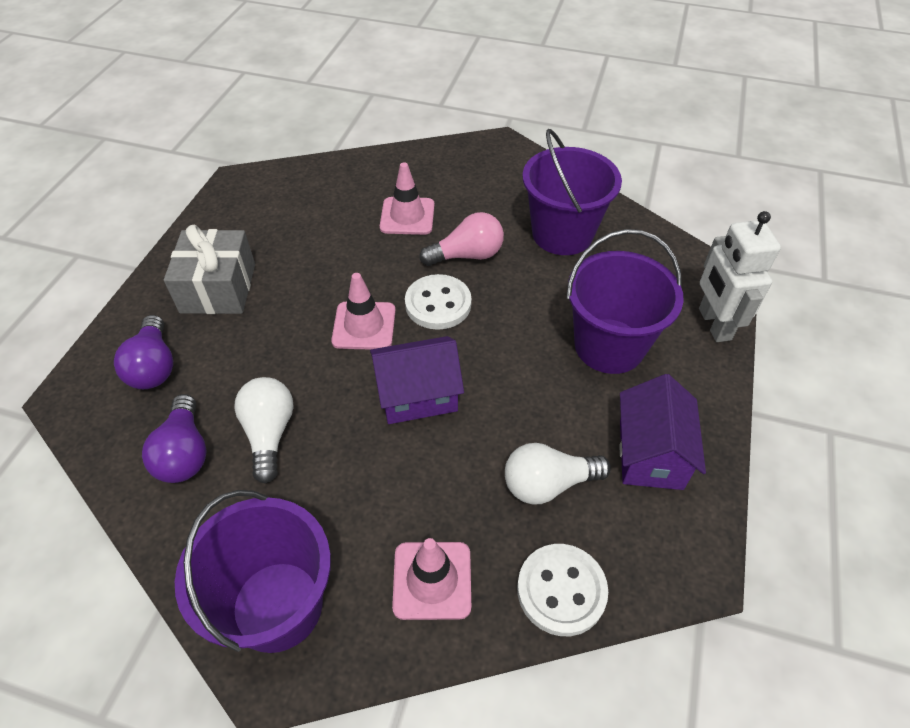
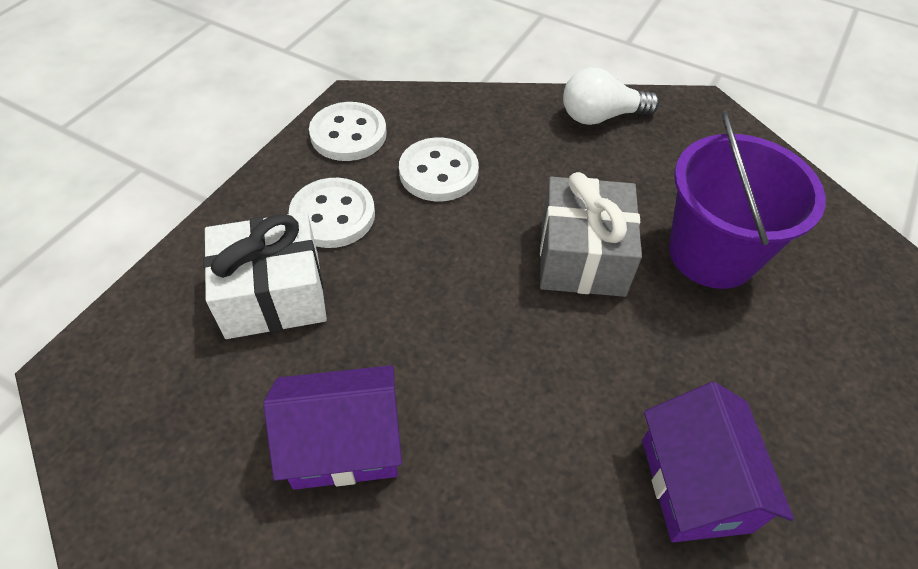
pink light bulb: 1 -> 0
pink traffic cone: 3 -> 0
purple bucket: 3 -> 1
purple light bulb: 2 -> 0
white button: 2 -> 3
white gift: 0 -> 1
white light bulb: 2 -> 1
white robot: 1 -> 0

